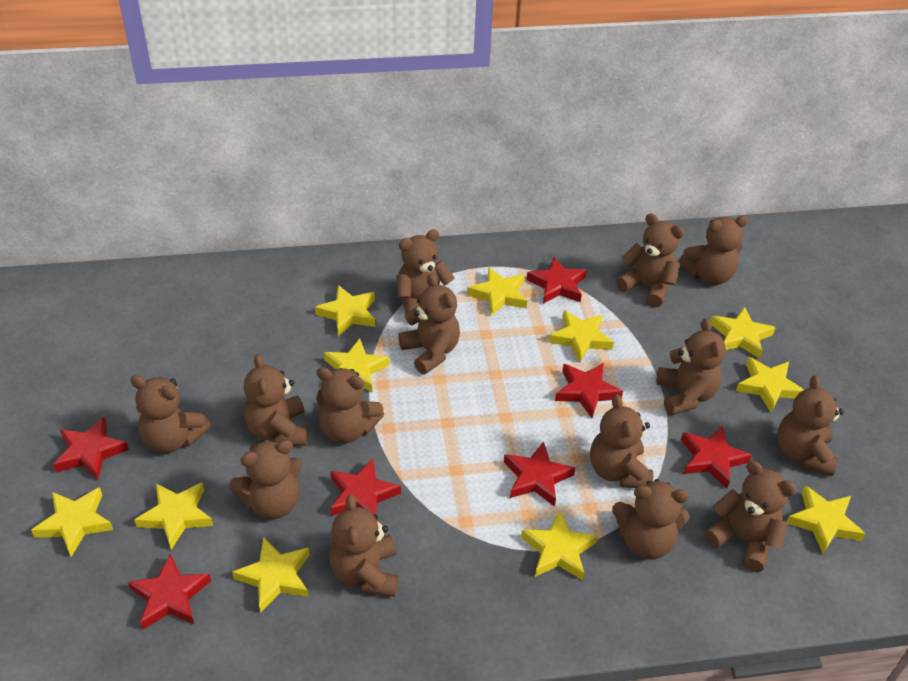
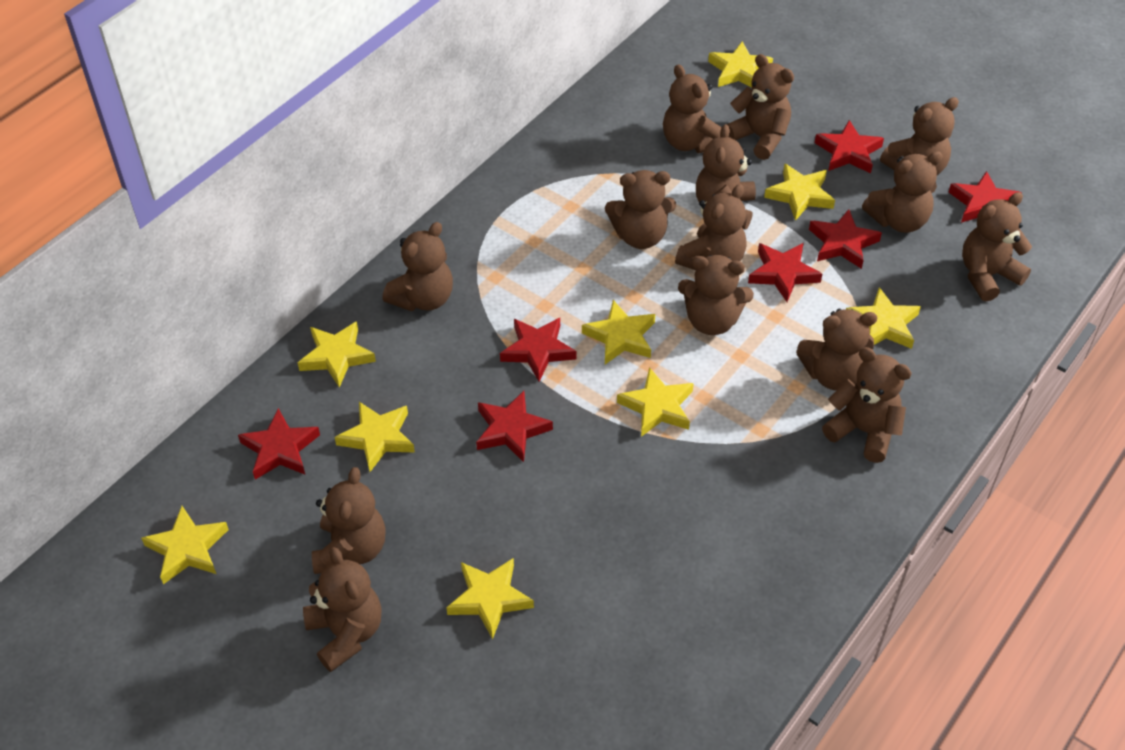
yellow star: 11 -> 9

